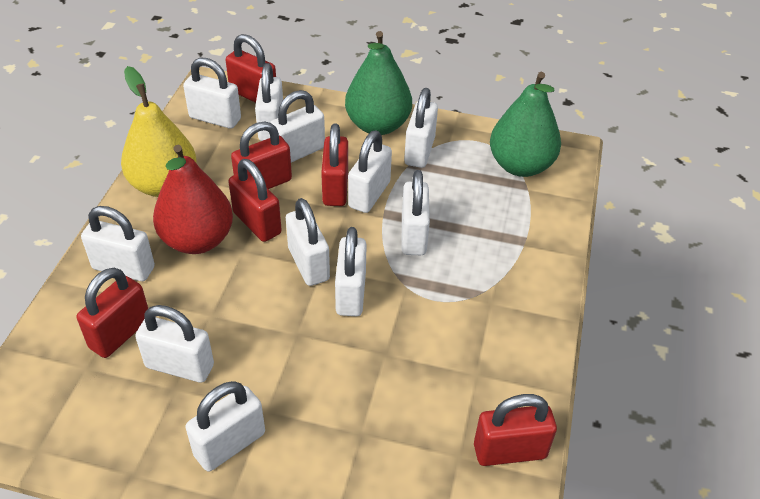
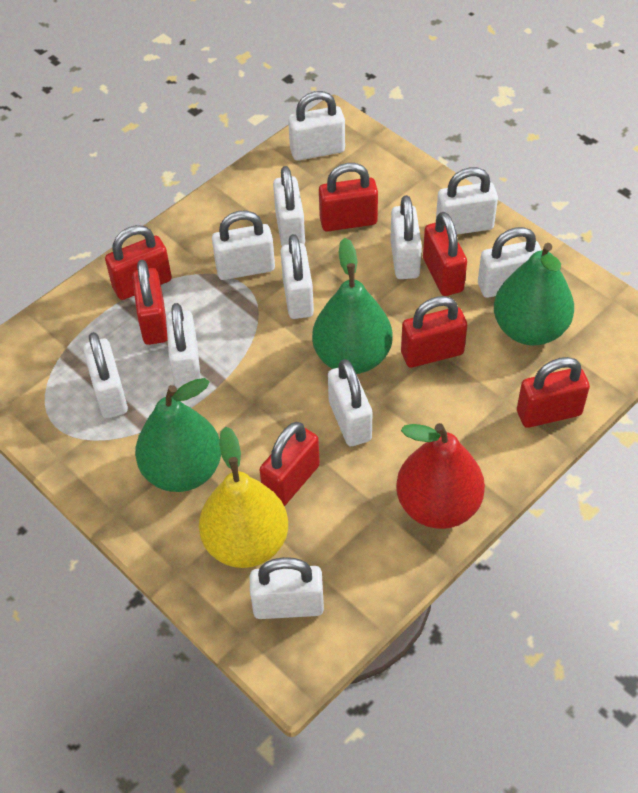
green pear: 2 -> 3
red padlock: 6 -> 7

